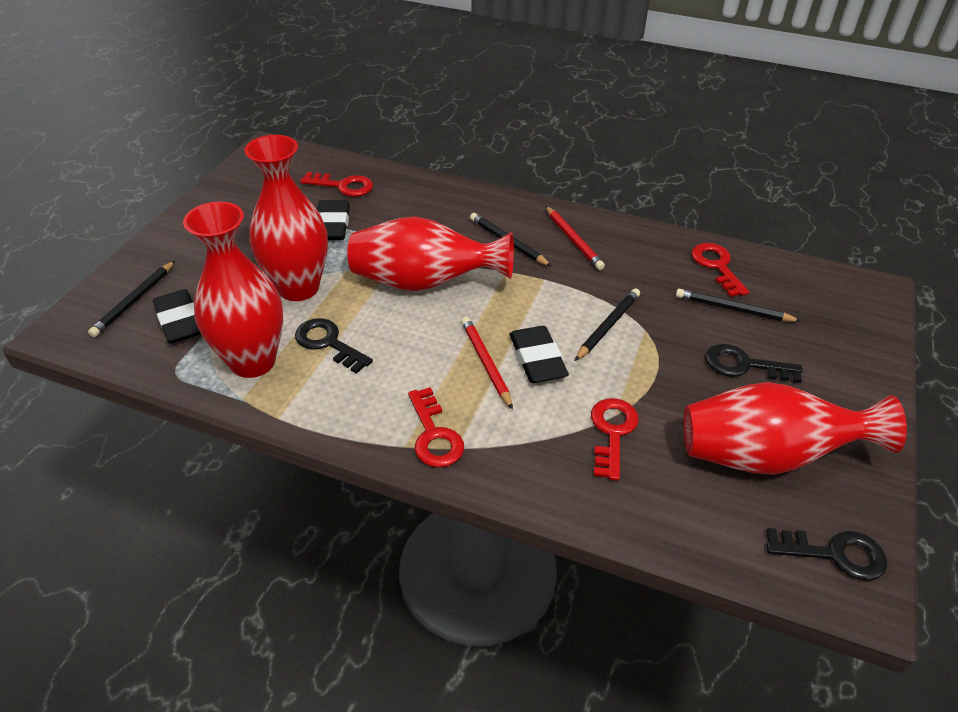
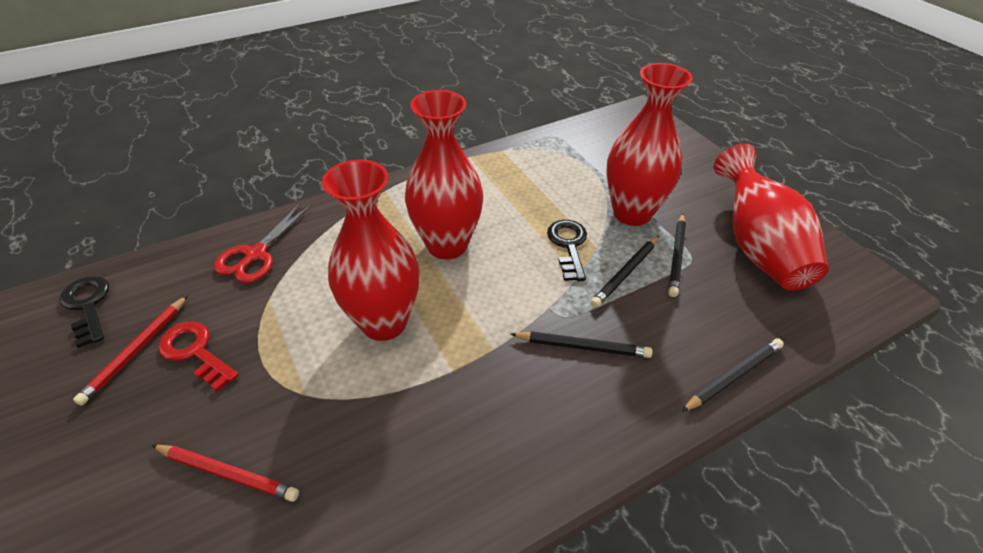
black eraser: 3 -> 0
black key: 3 -> 2
red key: 4 -> 1
red scissors: 0 -> 1

